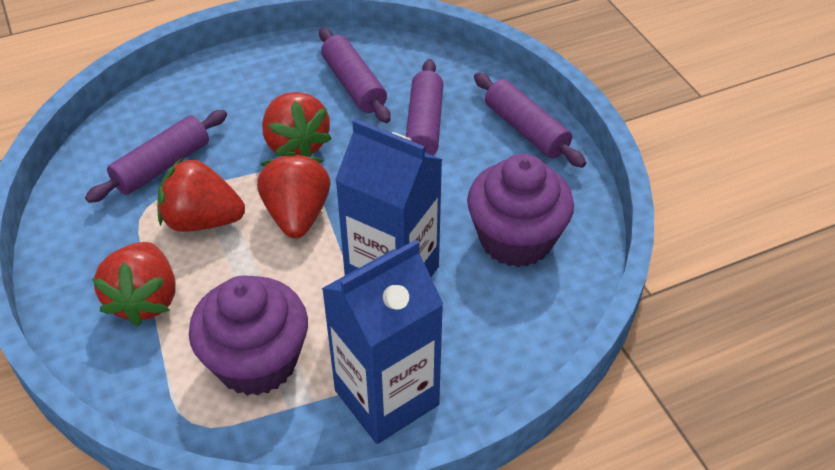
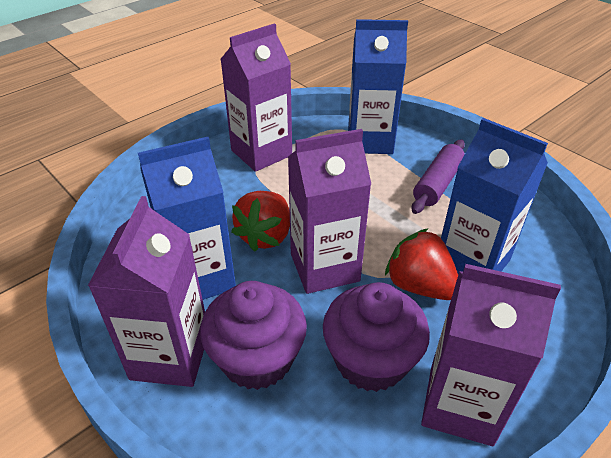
blue carton: 2 -> 3
purple carton: 0 -> 4
purple rolling pin: 4 -> 1
red strawberry: 4 -> 2

